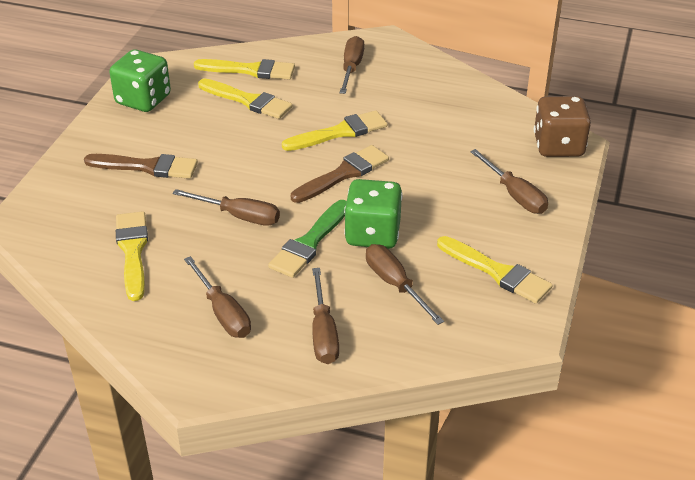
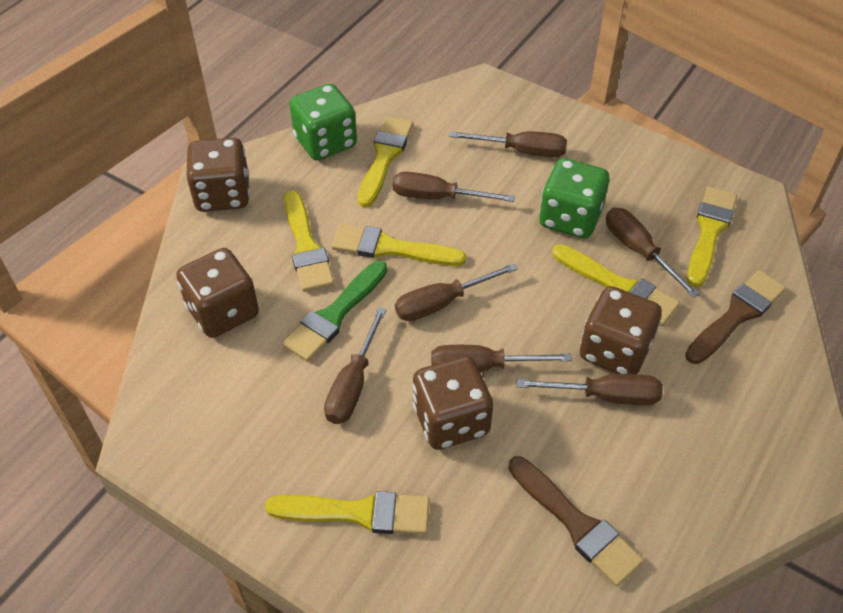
brown dice: 1 -> 4
brown screwdriver: 6 -> 7
yellow brush: 5 -> 6

